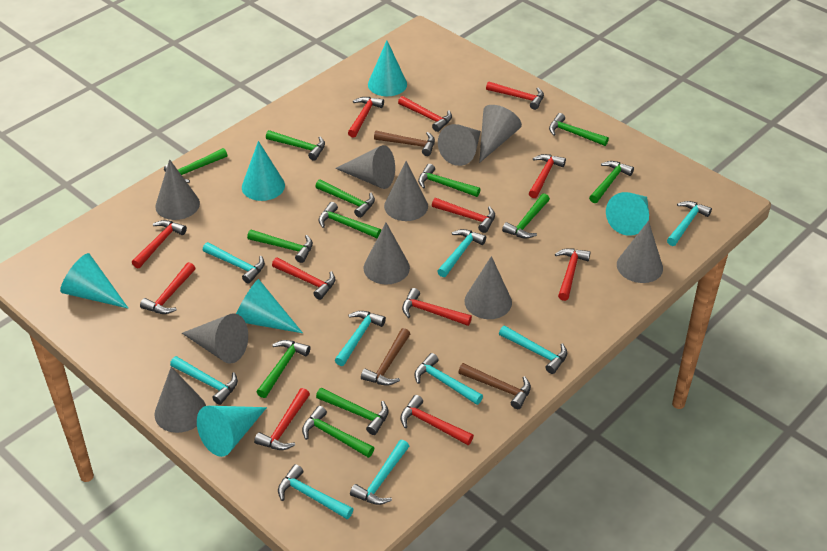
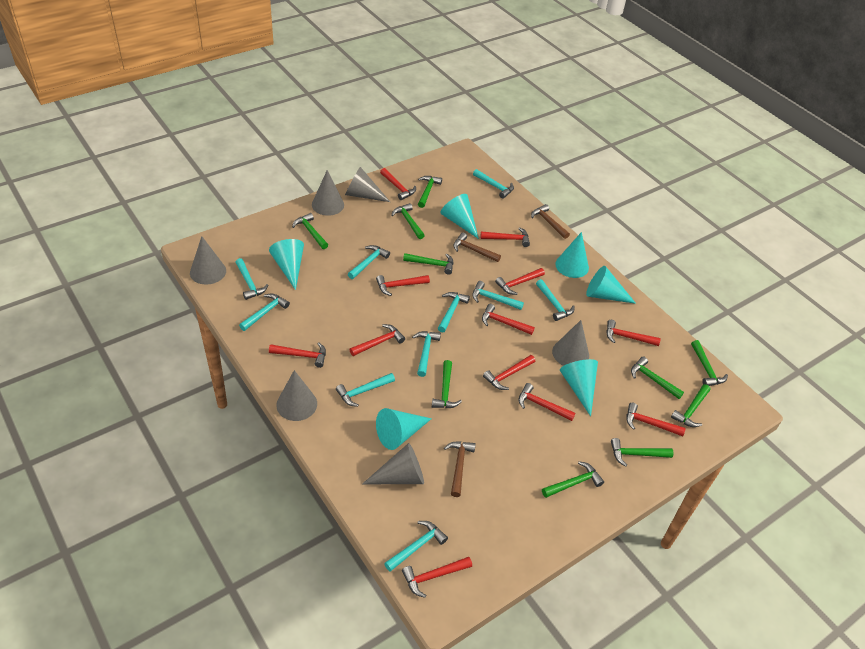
green hammer: 12 -> 10
grey cone: 10 -> 6
turquoise hammer: 9 -> 10

